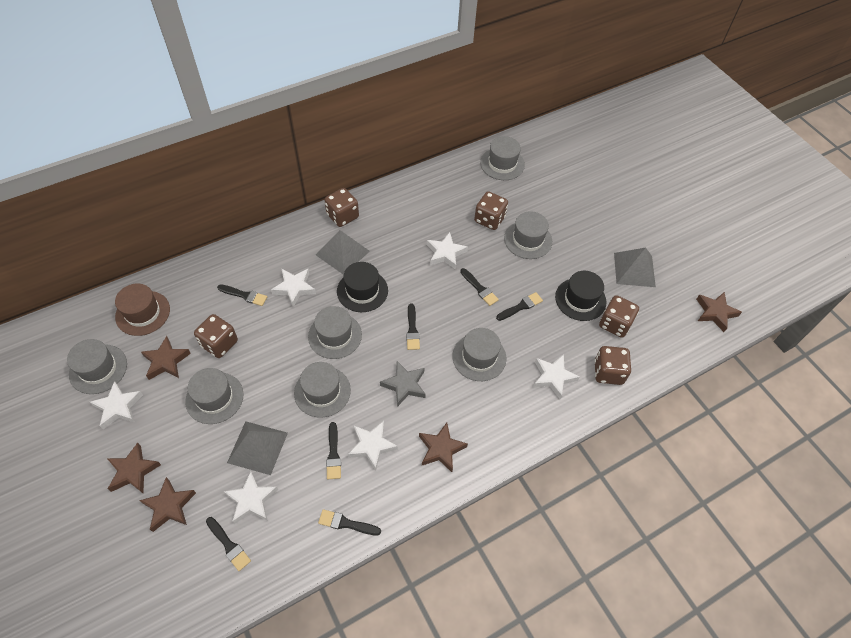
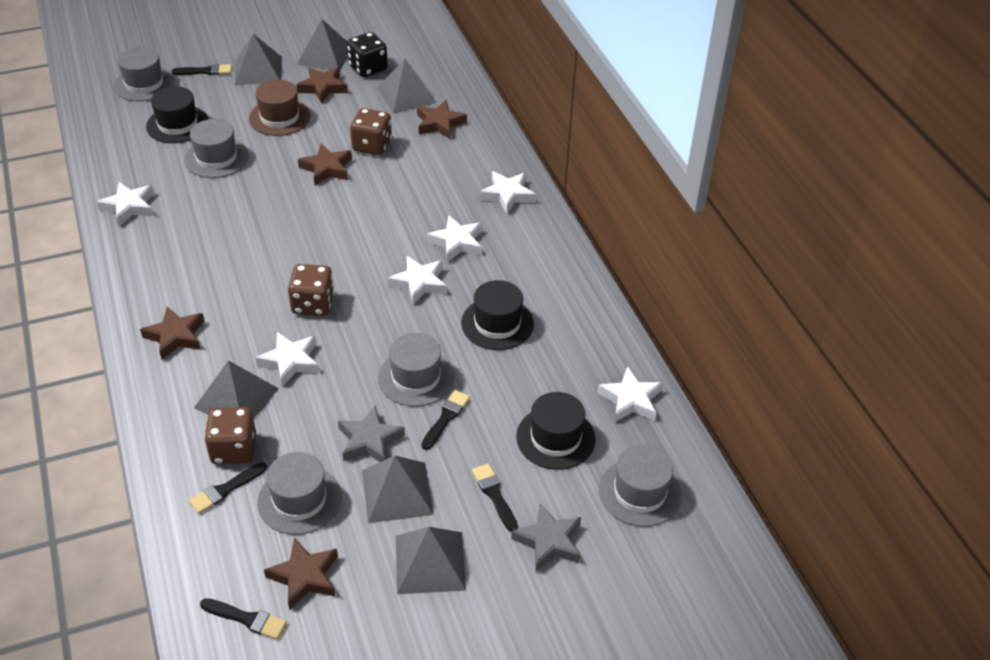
black brush: 7 -> 5
black dice: 0 -> 1
black hat: 2 -> 3
brown dice: 5 -> 3
grey hat: 7 -> 5
grey pyramid: 3 -> 6
grey star: 1 -> 2

